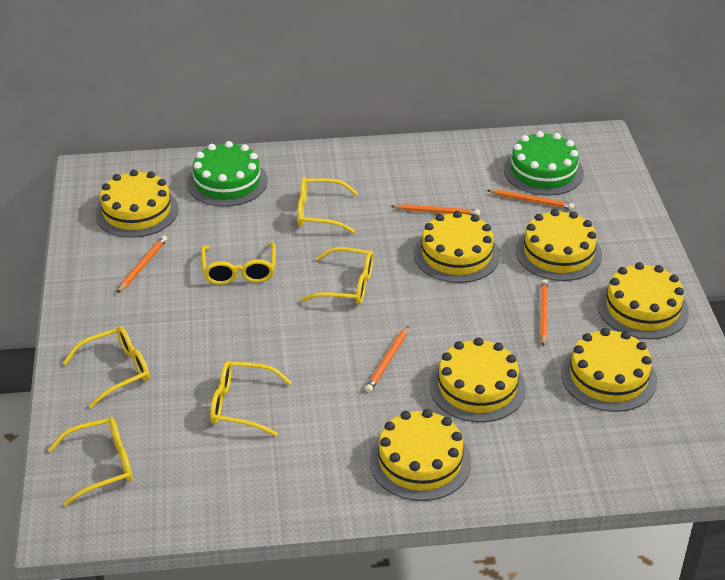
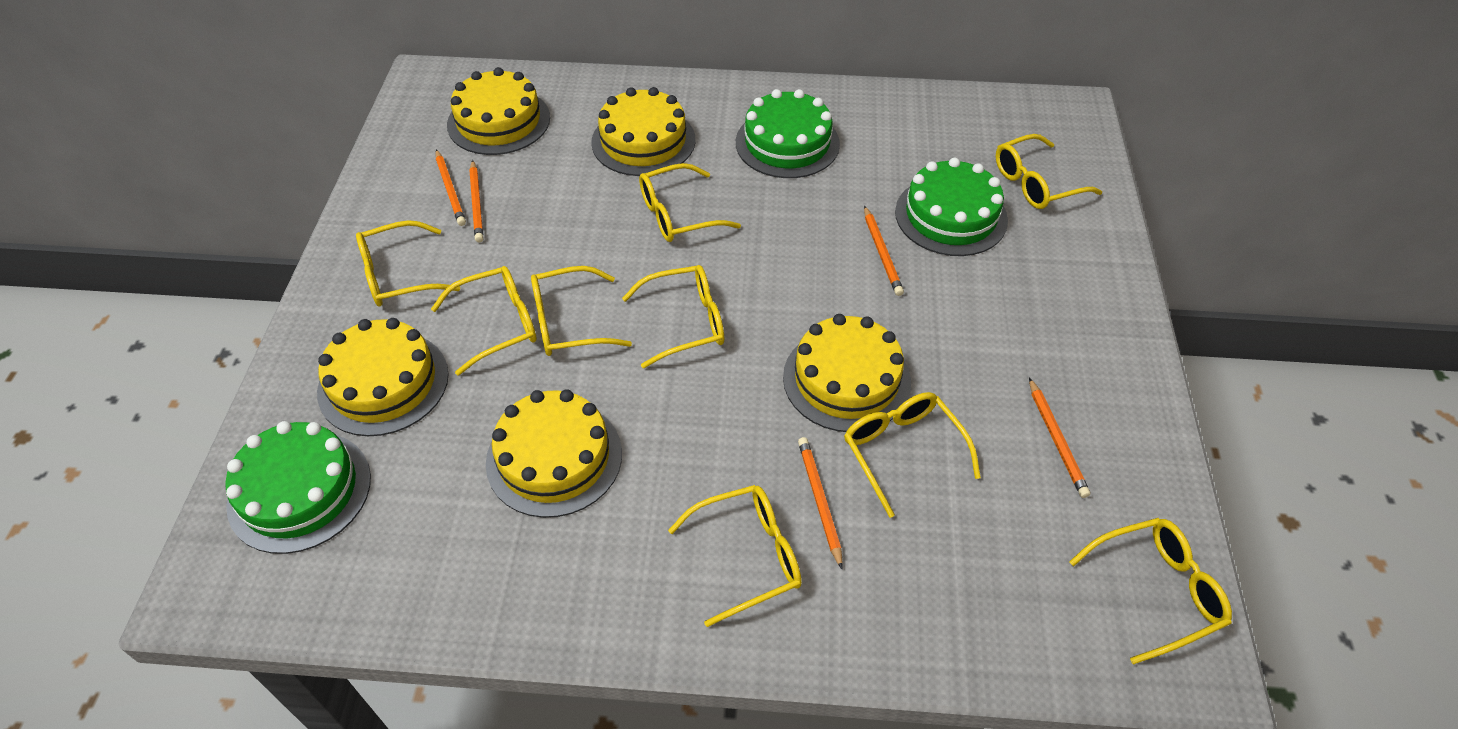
green cake: 2 -> 3
yellow cake: 7 -> 5
yellow glasses: 6 -> 9

